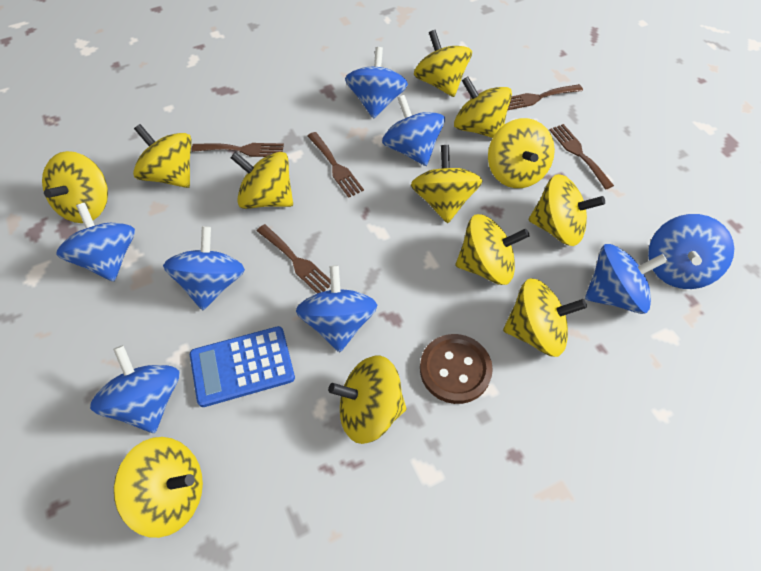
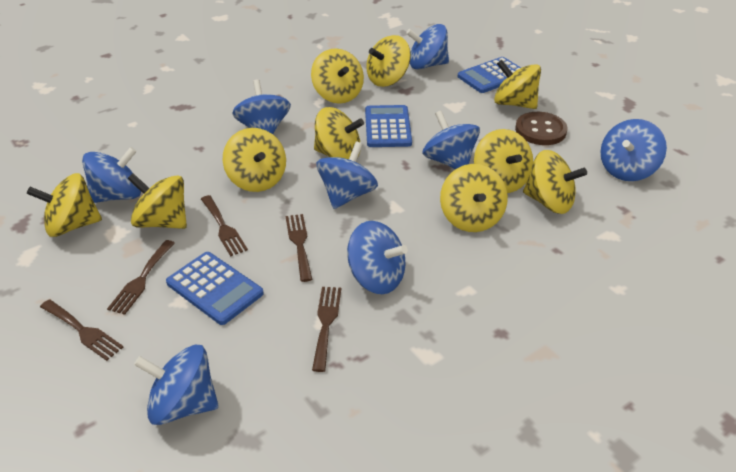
blue calculator: 1 -> 3
yellow spinning top: 12 -> 10

